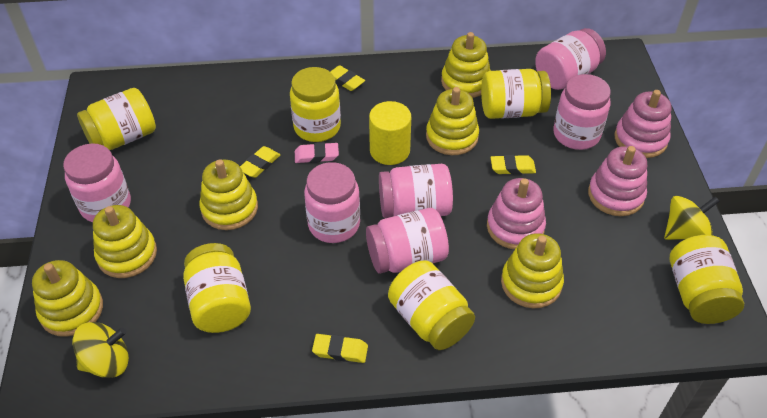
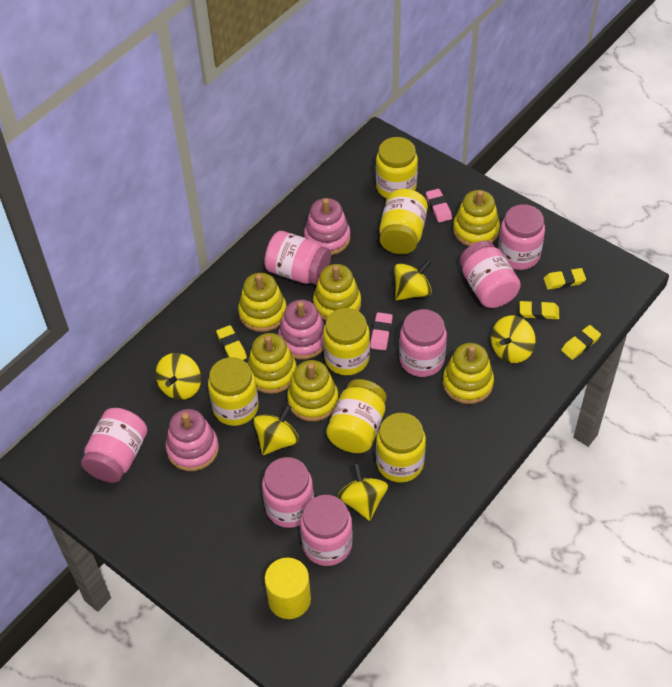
pink eraser: 1 -> 2
pink jar: 6 -> 7
yellow spinning top: 2 -> 5

